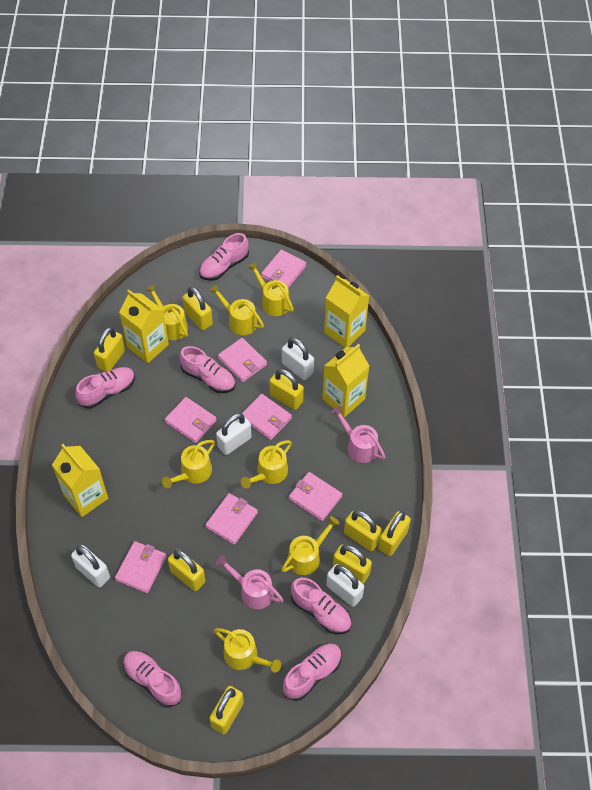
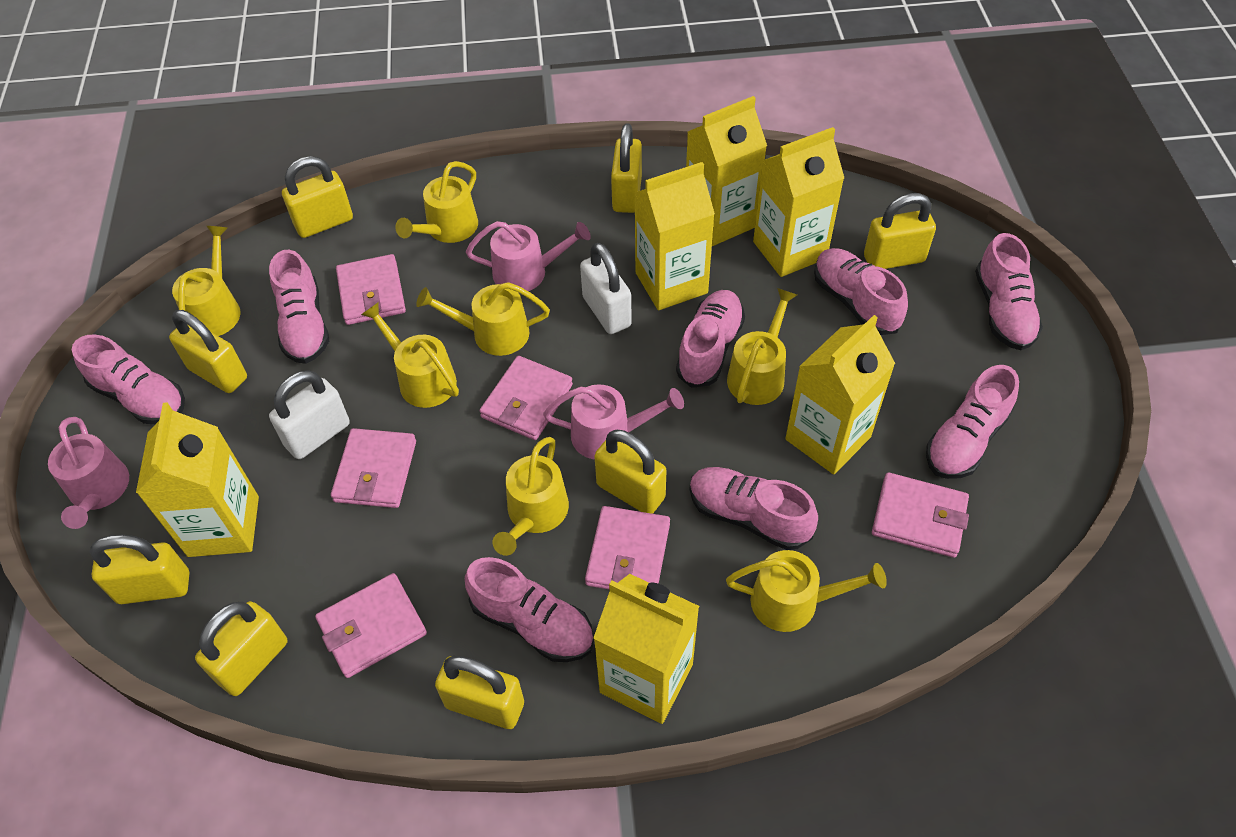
pink shoe: 6 -> 8
pink wallet: 7 -> 6
pink watering can: 2 -> 3
white padlock: 4 -> 2
yellow carton: 4 -> 6

